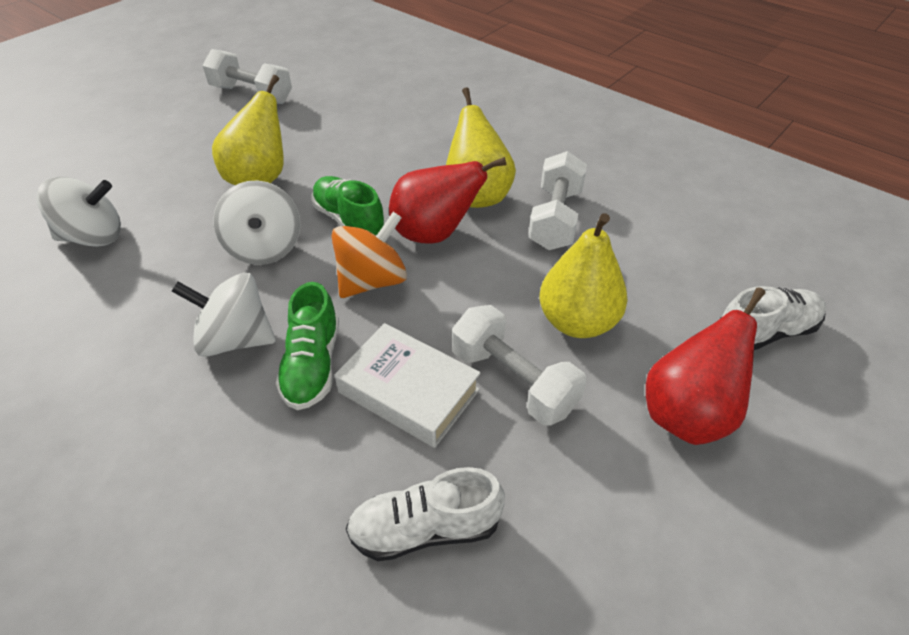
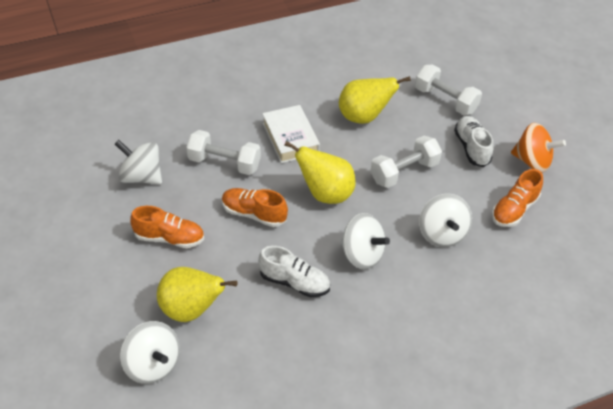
green shoe: 2 -> 0
orange shoe: 0 -> 3
red pear: 2 -> 0
white spinning top: 3 -> 4

